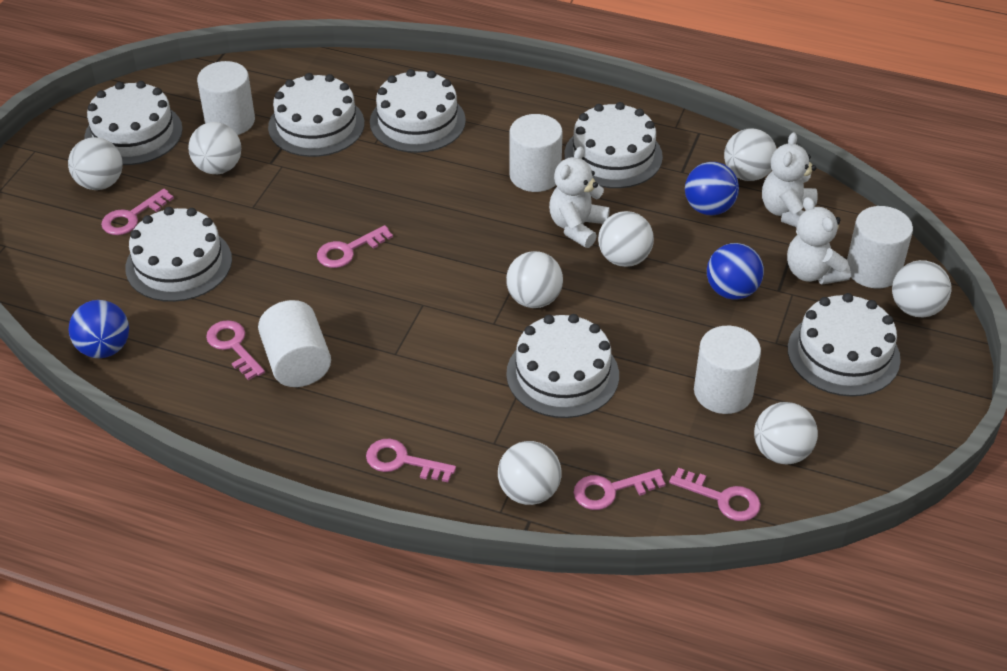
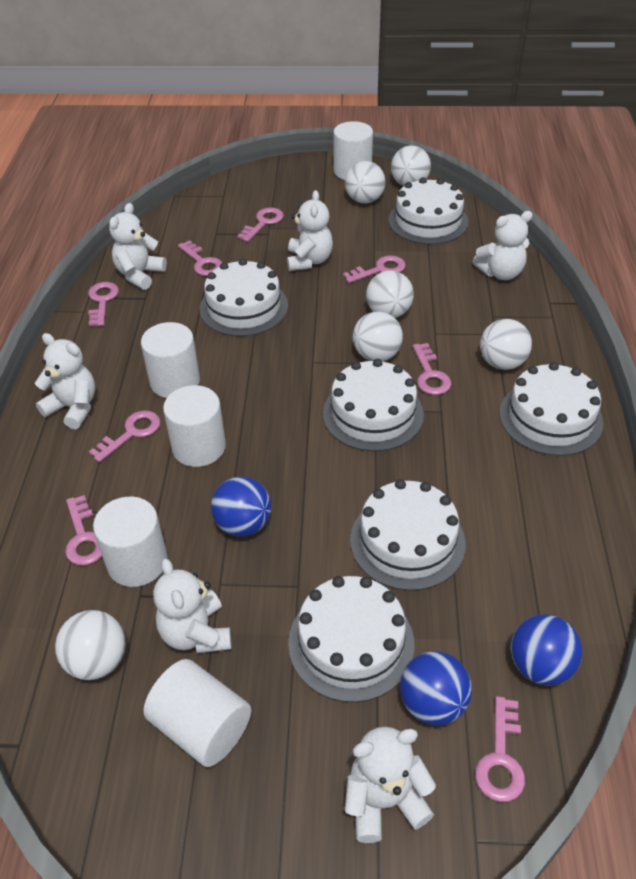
pink key: 6 -> 8
white ball: 8 -> 6
white cake: 7 -> 6
white teddy bear: 3 -> 6

